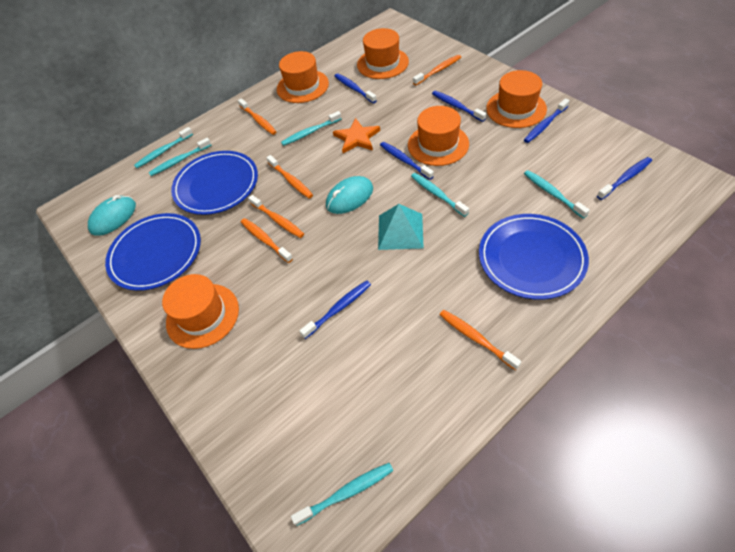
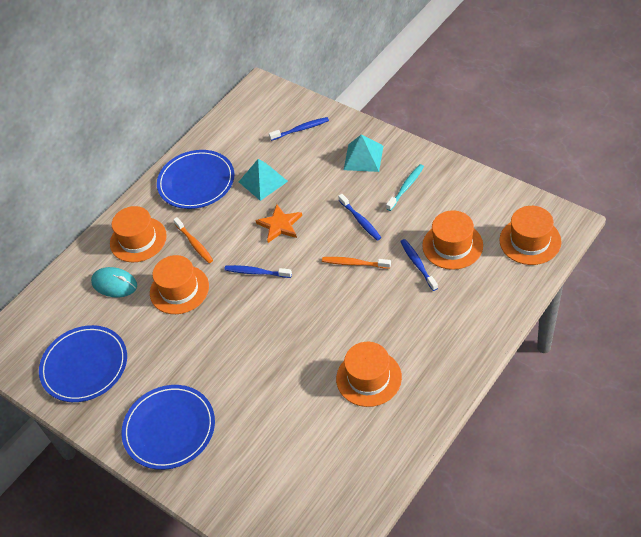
blue toothbrush: 6 -> 4
orange toothbrush: 6 -> 2
turquoise mouse: 2 -> 1
turquoise pyramid: 1 -> 2
turquoise toothbrush: 6 -> 1

